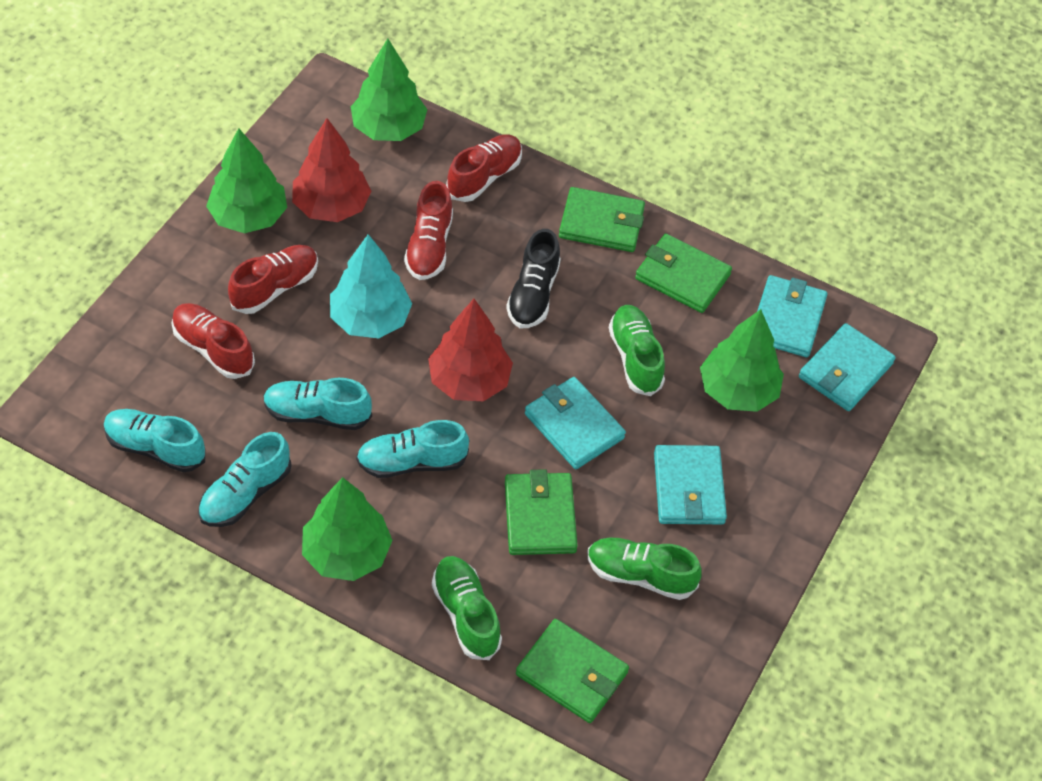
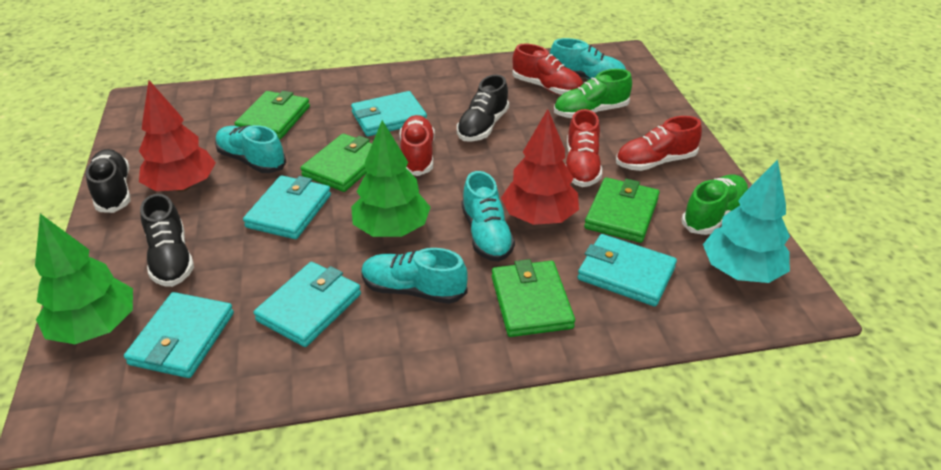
black shoe: 1 -> 3
green shoe: 3 -> 2
green tree: 4 -> 2
turquoise wallet: 4 -> 5

